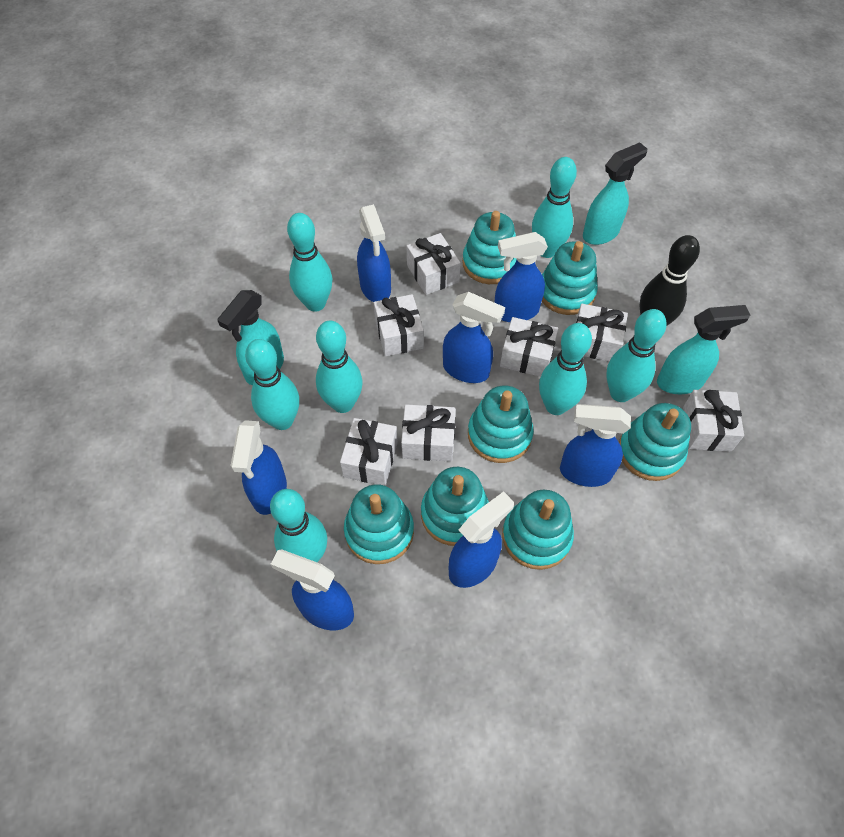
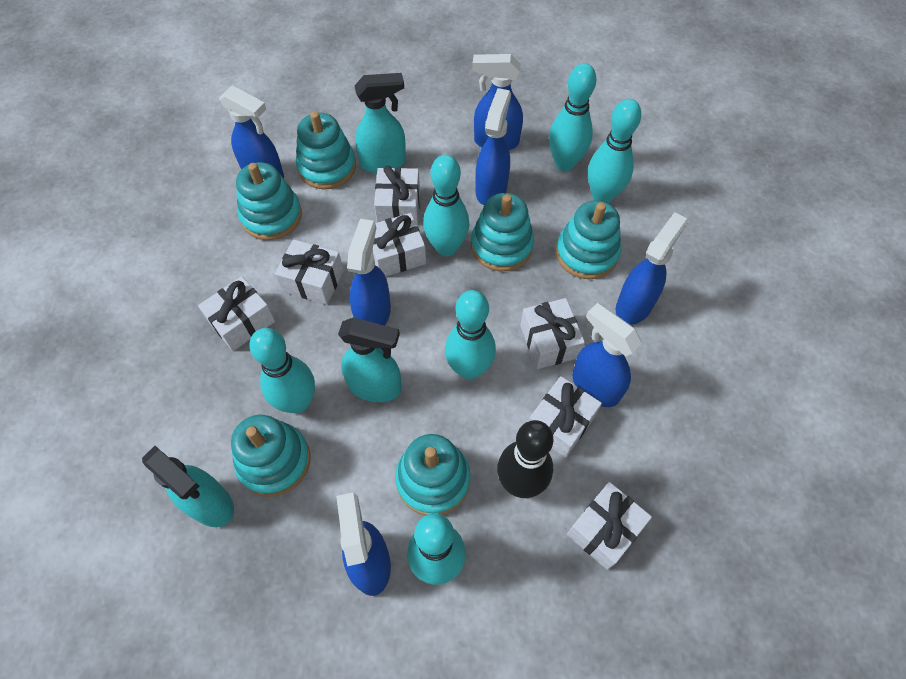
turquoise bowling pin: 7 -> 6
turquoise stacking toy: 7 -> 6

